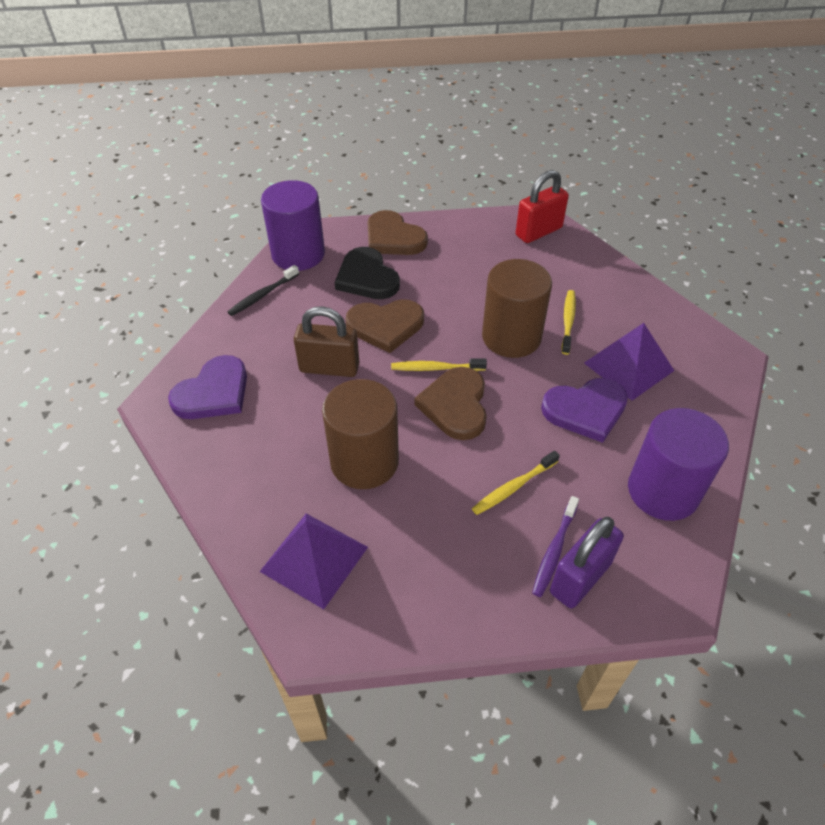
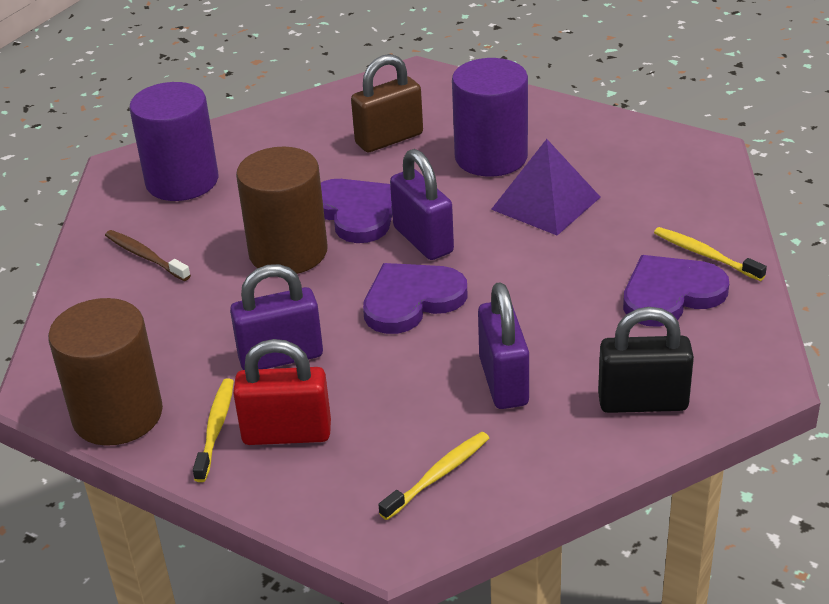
black heart: 1 -> 0
black padlock: 0 -> 1
black toothbrush: 1 -> 0
brown heart: 3 -> 0
brown toothbrush: 0 -> 1
purple heart: 2 -> 3
purple padlock: 1 -> 3
purple pyramid: 2 -> 1
purple toothbrush: 1 -> 0

